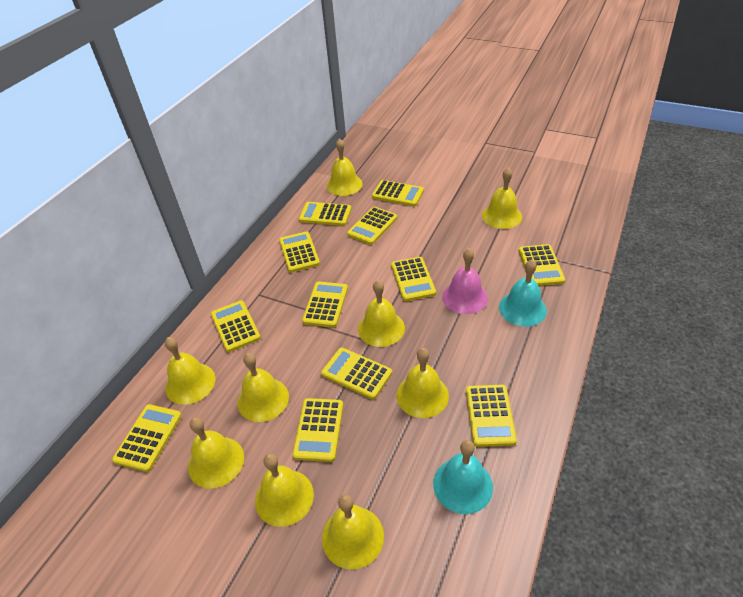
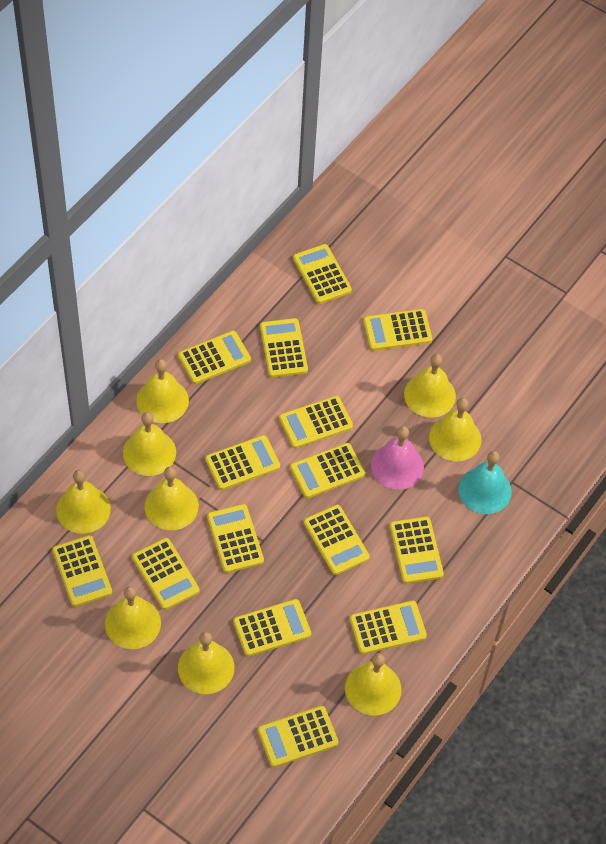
turquoise bell: 2 -> 1
yellow calculator: 12 -> 15

